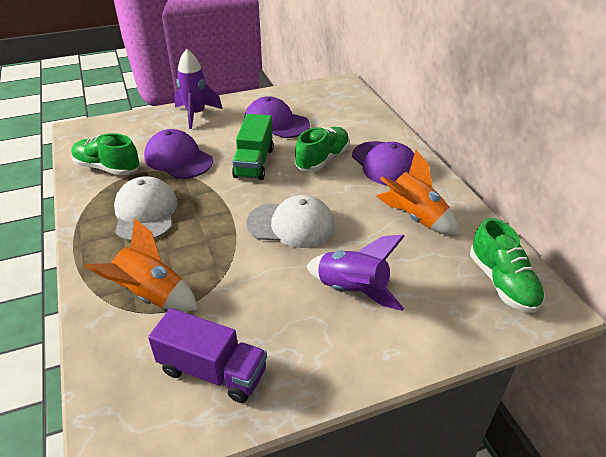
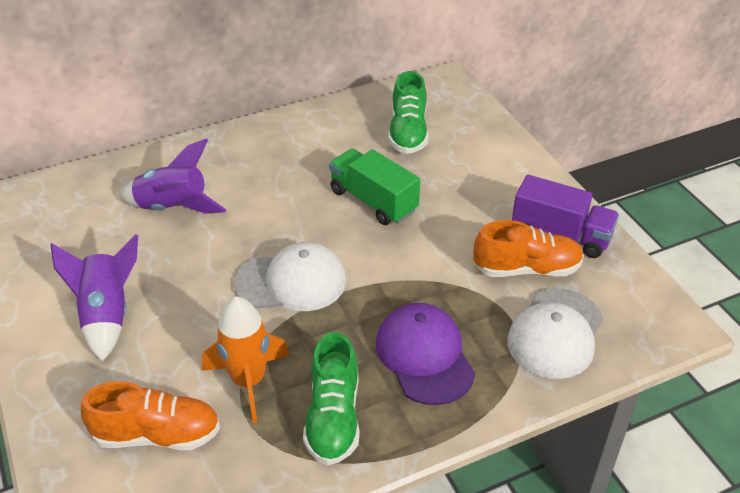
green shoe: 3 -> 2
orange rocket: 2 -> 1
orange shoe: 0 -> 2
purple cap: 3 -> 1

